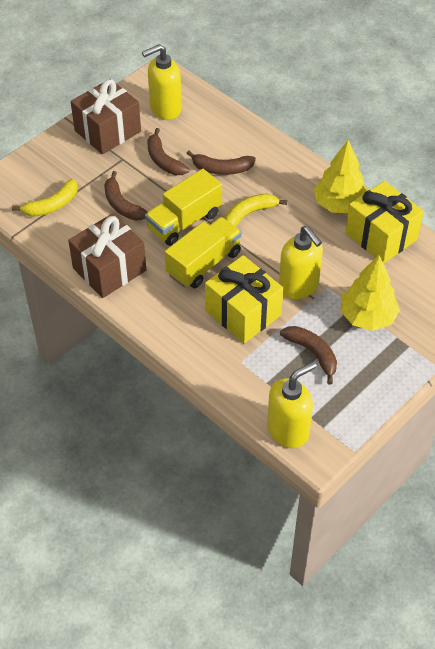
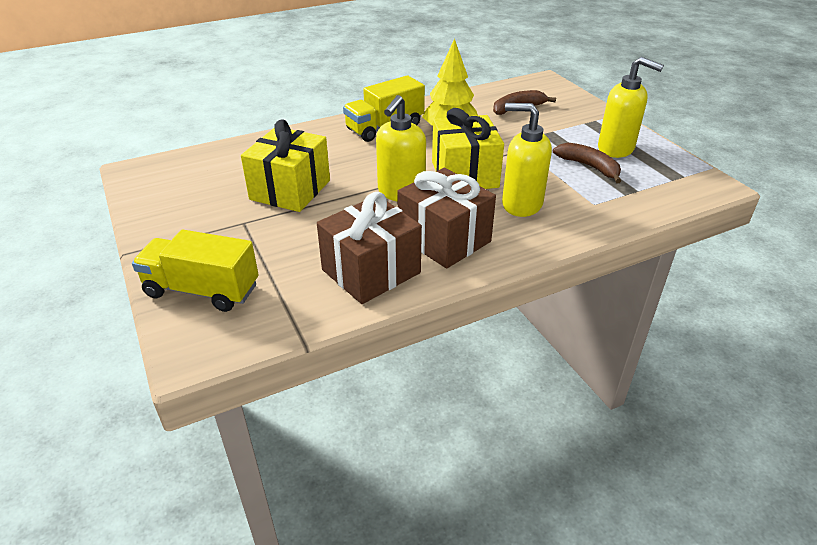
brown banana: 4 -> 2
yellow banana: 2 -> 0
yellow tree: 2 -> 1

